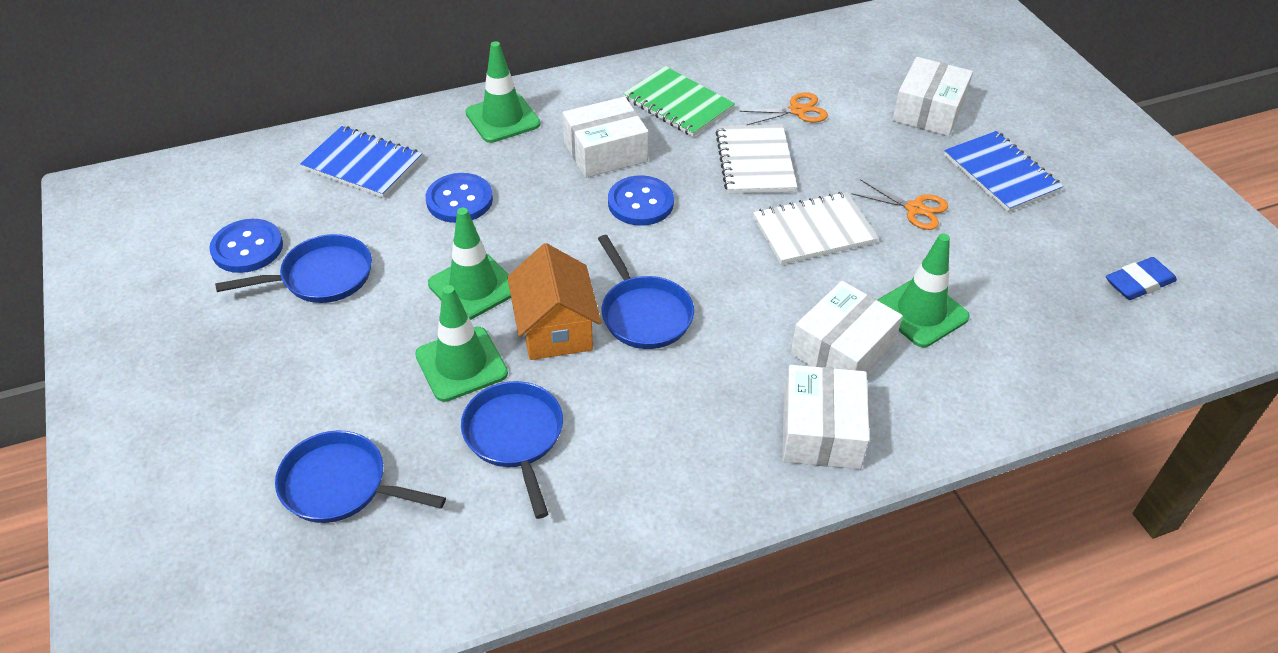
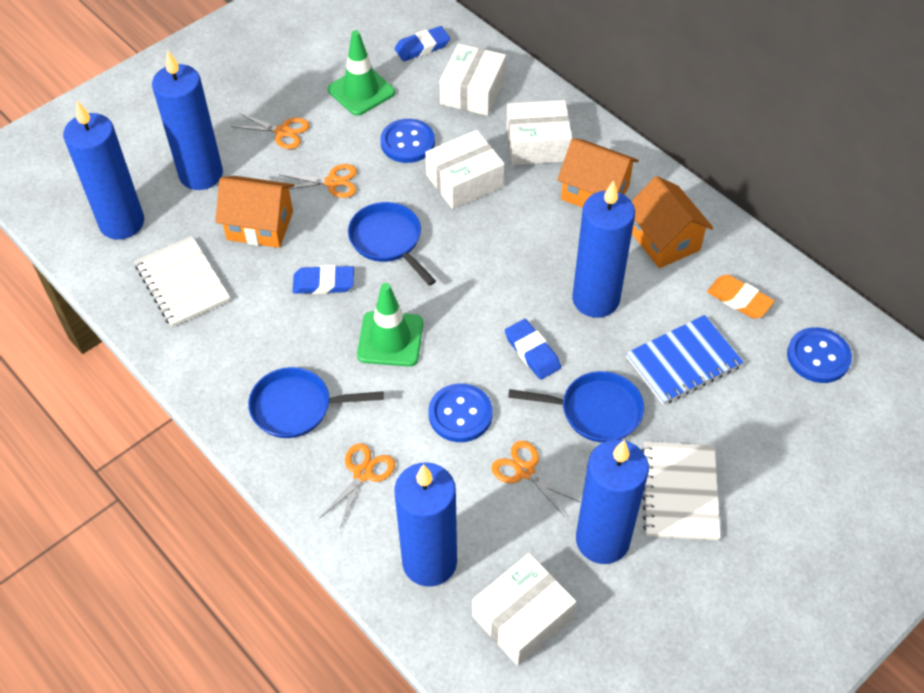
blue candle: 0 -> 5
blue eraser: 1 -> 3
blue notebook: 2 -> 1
blue pan: 4 -> 3
green notebook: 1 -> 0
green traffic cone: 4 -> 2
orange eraser: 0 -> 1
orange house: 1 -> 3
orange scissors: 2 -> 4

